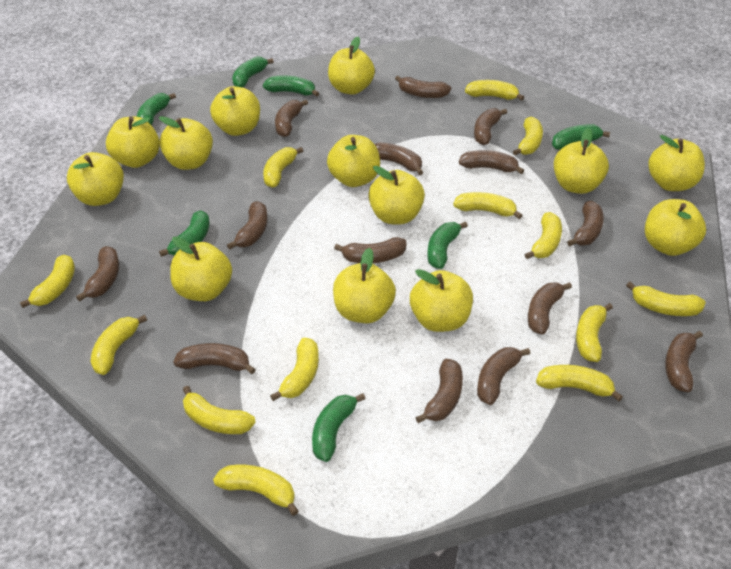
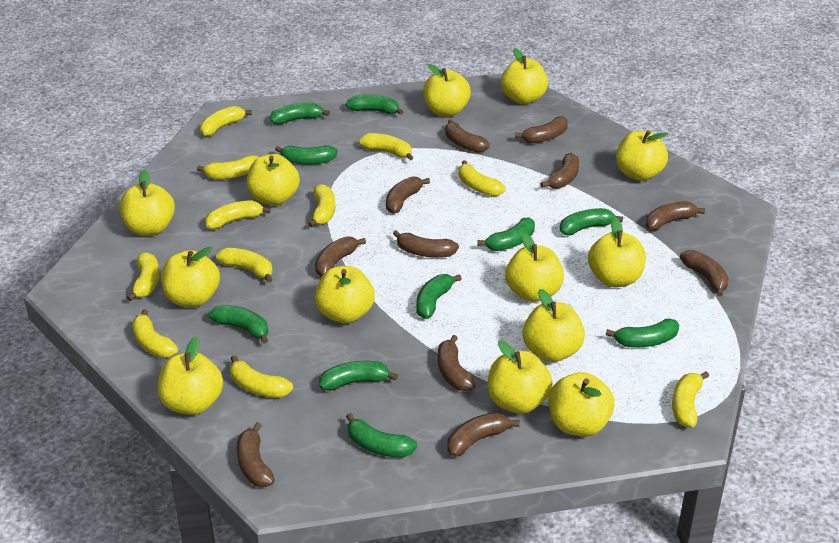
brown banana: 14 -> 11
green banana: 7 -> 10
yellow banana: 13 -> 11

